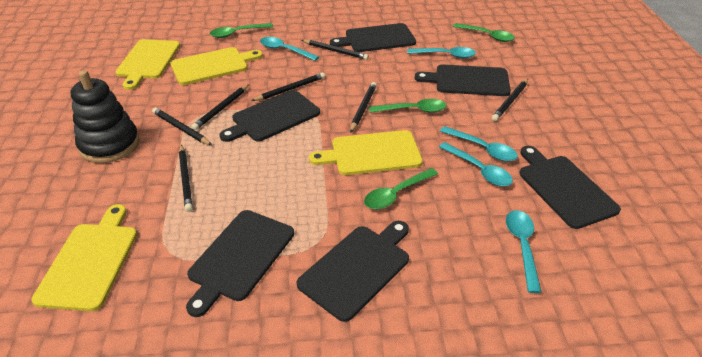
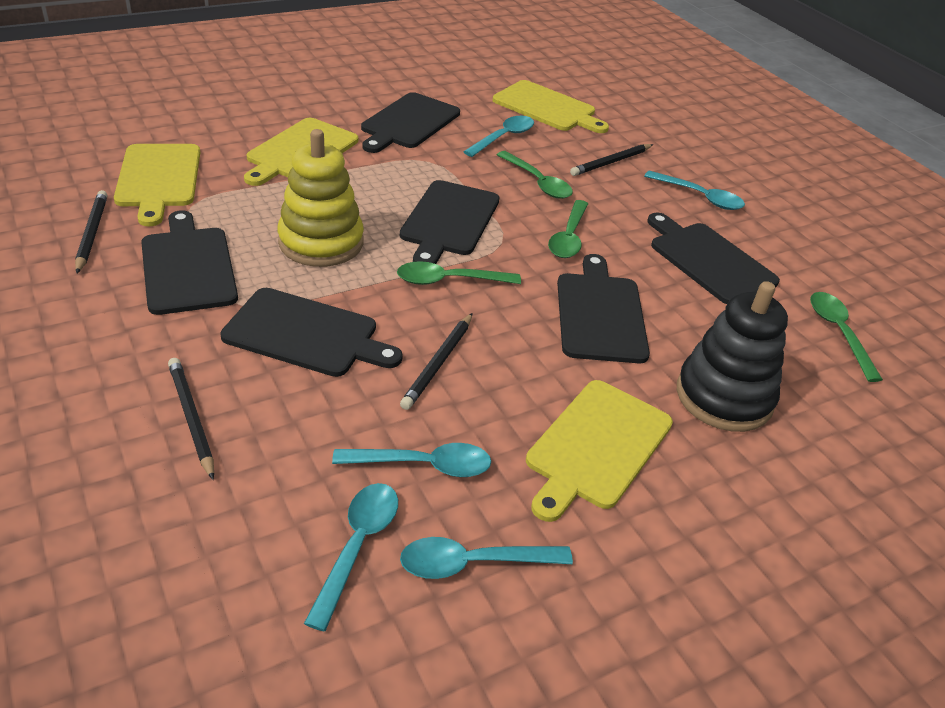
black pencil: 7 -> 4
yellow stacking toy: 0 -> 1

